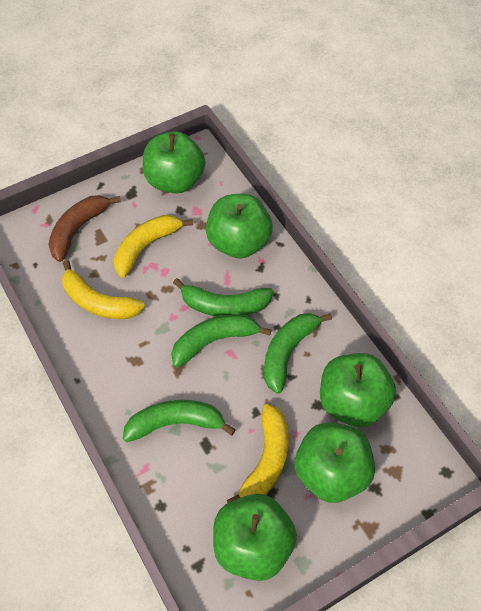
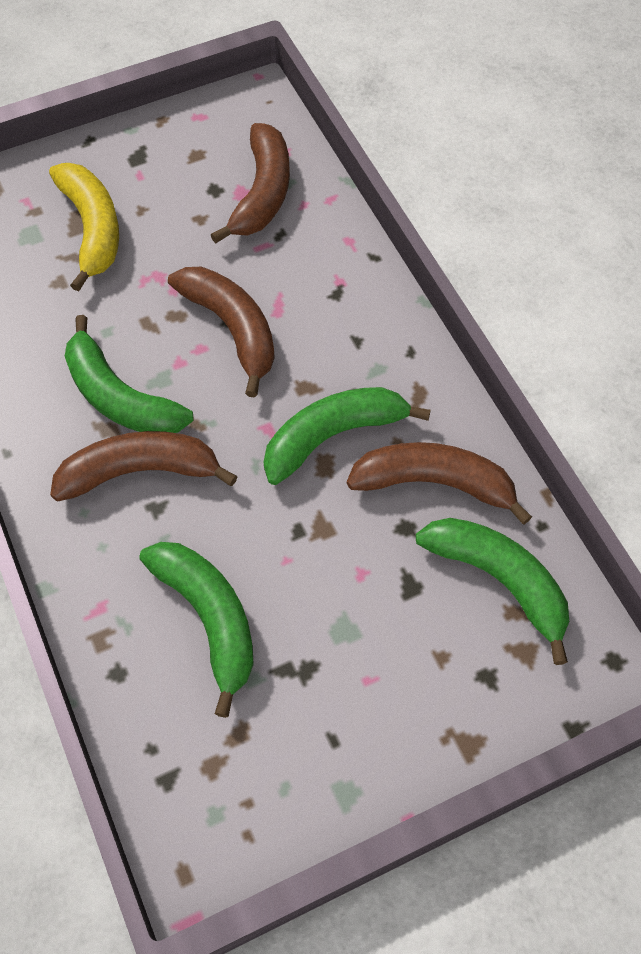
brown banana: 1 -> 4
green apple: 5 -> 0
yellow banana: 3 -> 1

